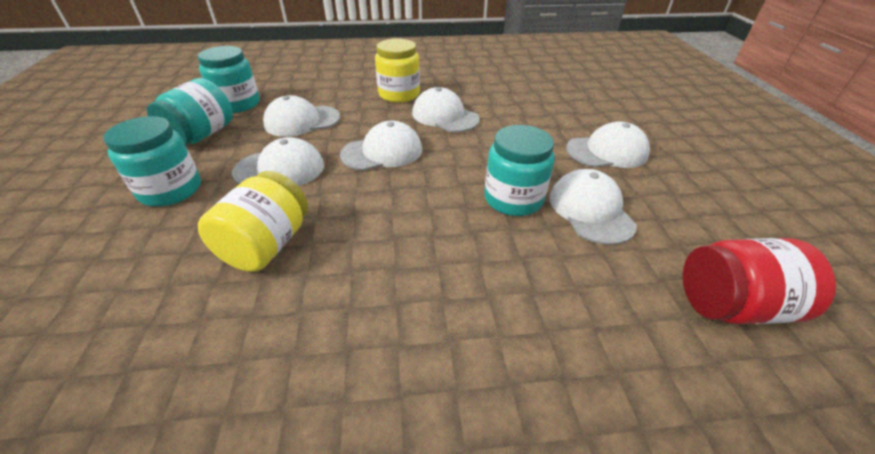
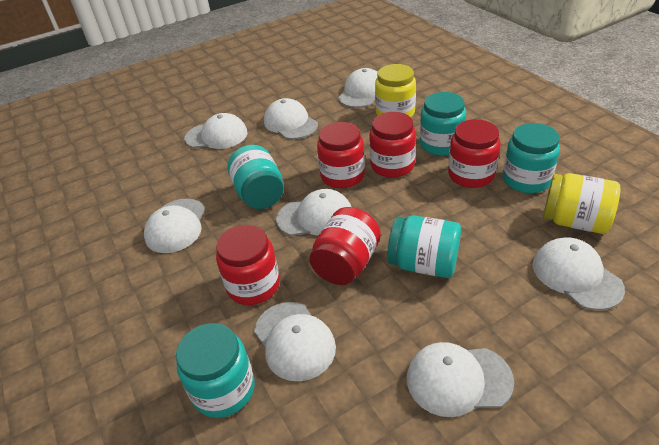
red jar: 1 -> 5
turquoise jar: 4 -> 5
white cap: 6 -> 8

